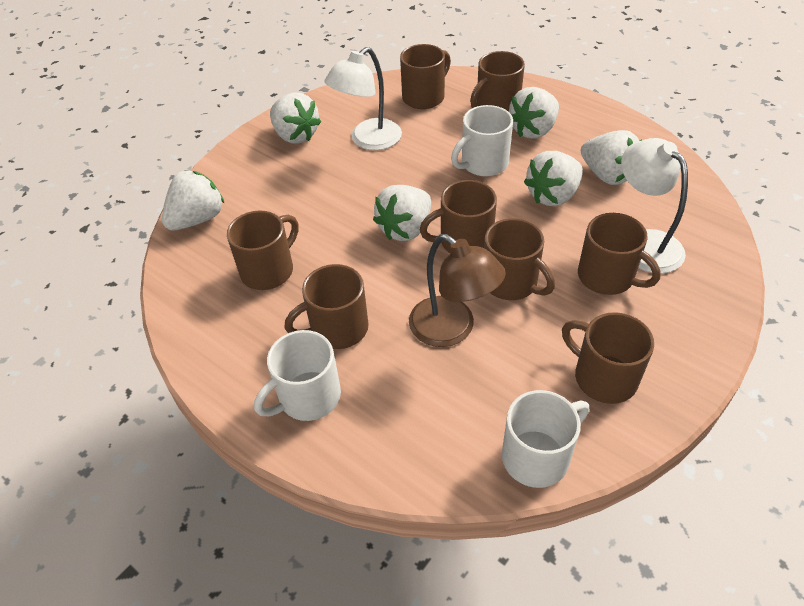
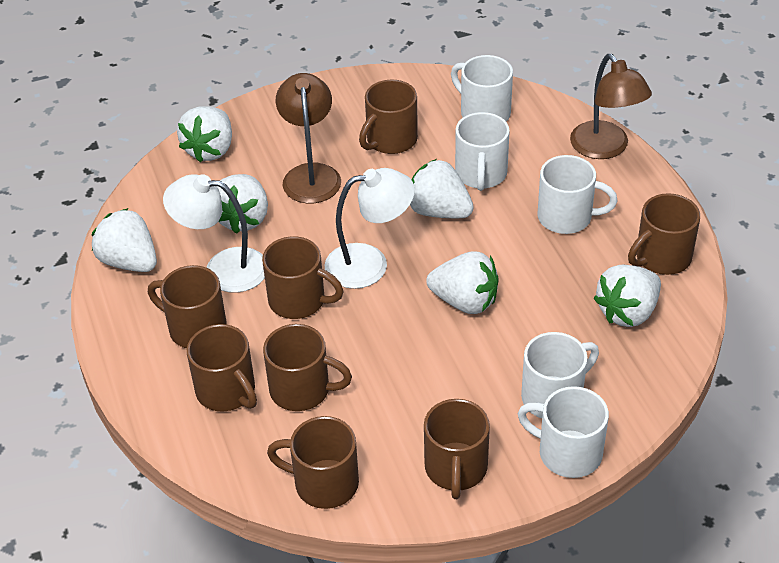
brown lamp: 1 -> 2
white mug: 3 -> 5

